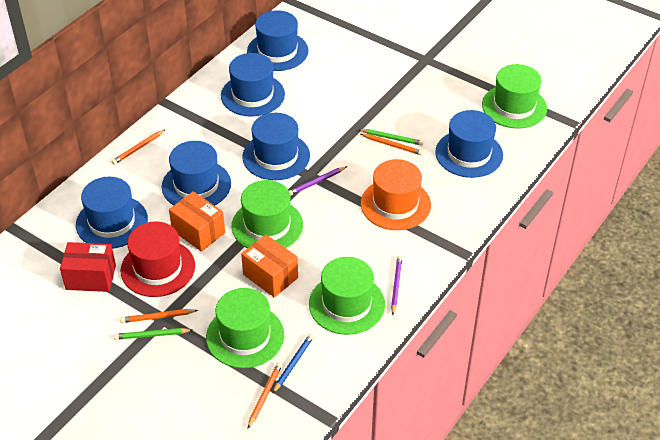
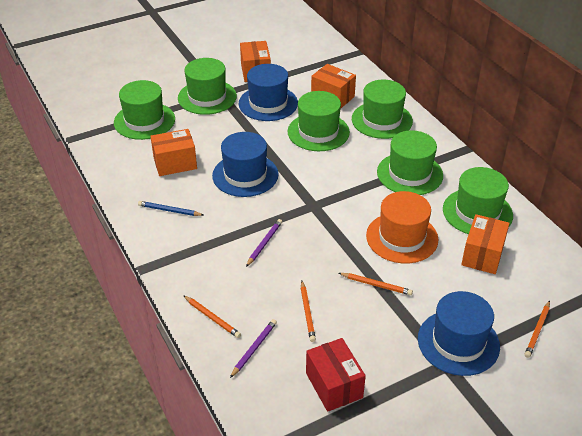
blue hat: 6 -> 3
green hat: 4 -> 6
green pencil: 2 -> 0
orange box: 2 -> 4
red hat: 1 -> 0

